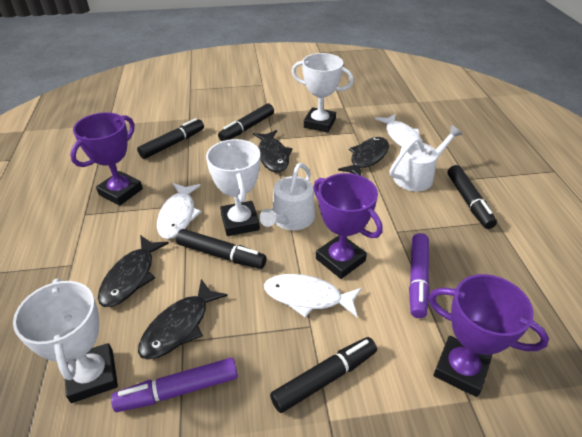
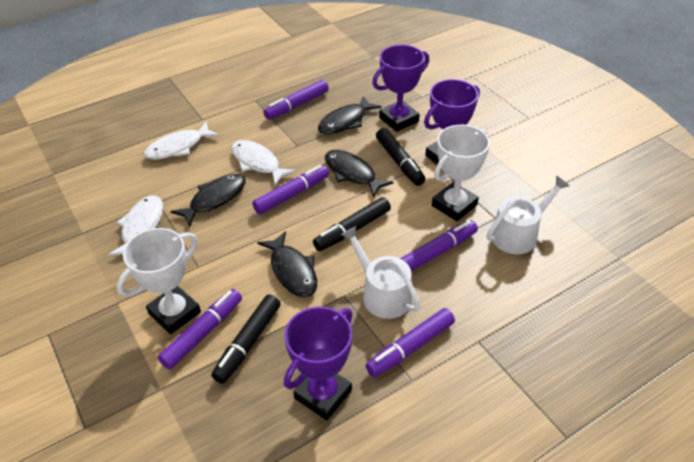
black marker: 5 -> 3
purple marker: 2 -> 5
white trophy: 3 -> 2

